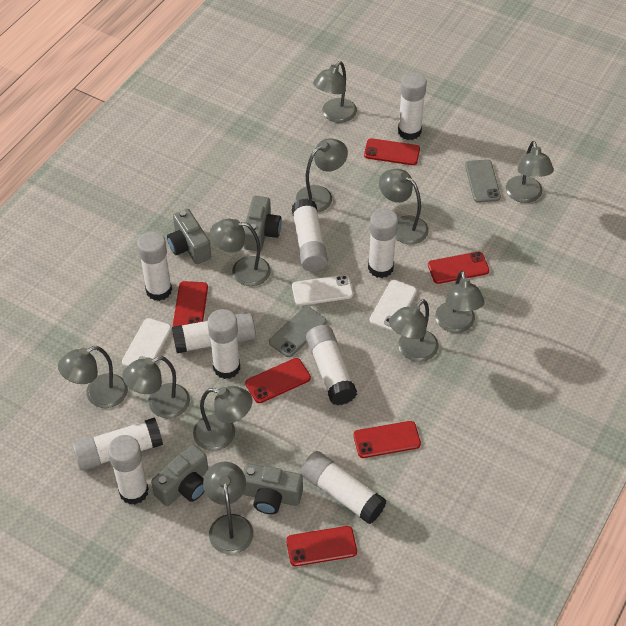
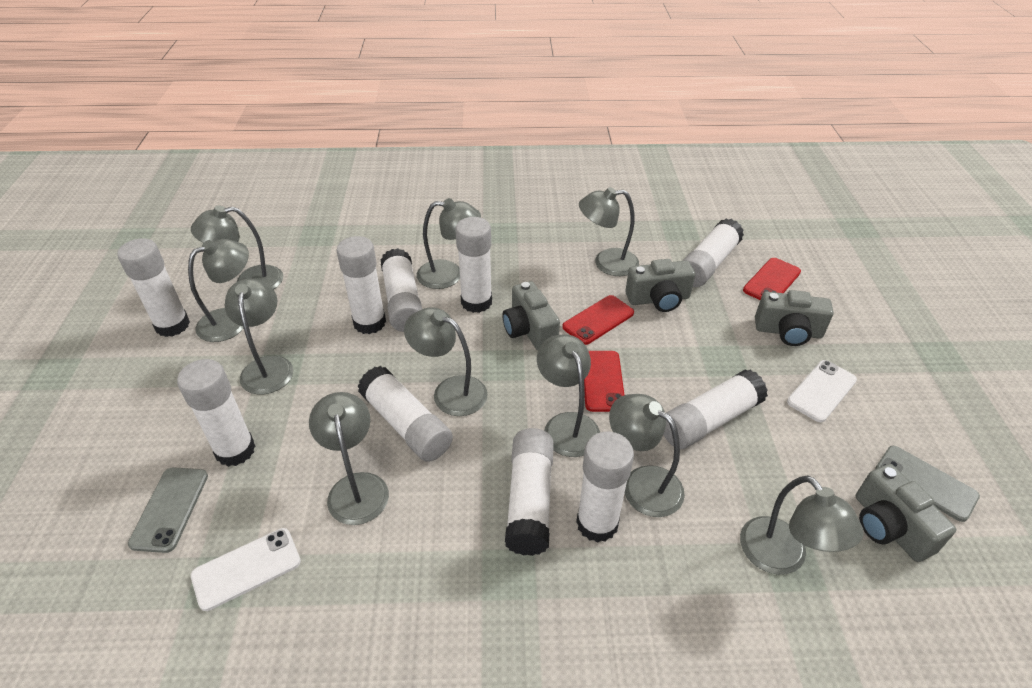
grey lamp: 11 -> 10
red phone: 6 -> 3
white phone: 3 -> 2

